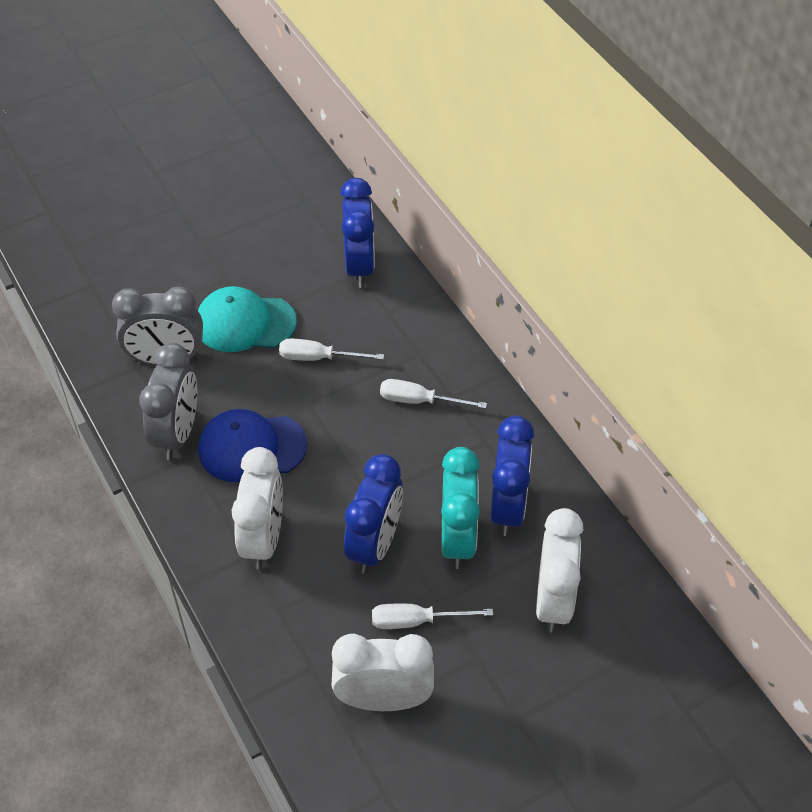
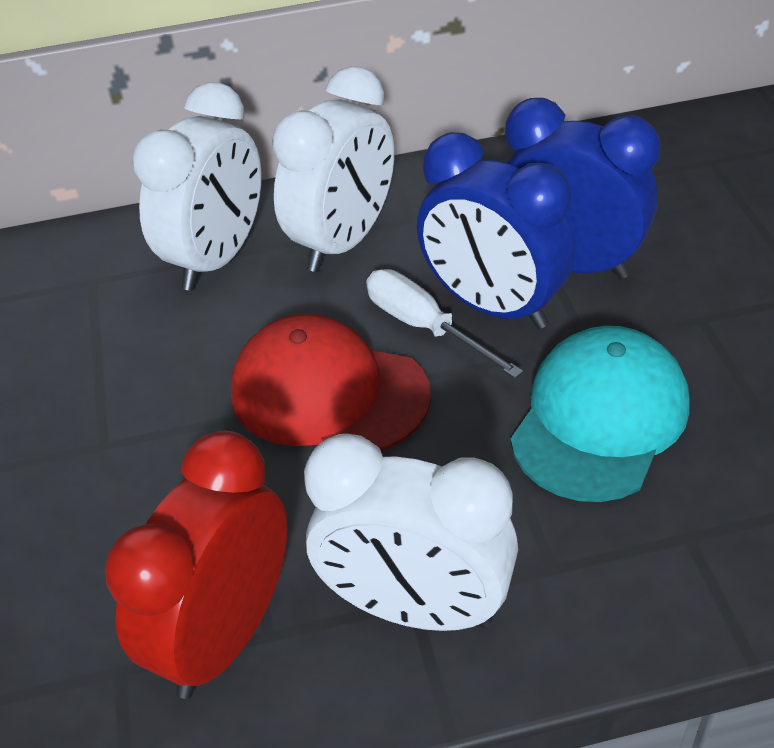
blue cap: 1 -> 0
blue clock: 3 -> 2
grey clock: 2 -> 0
red cap: 0 -> 1
red clock: 0 -> 1
turquoise clock: 1 -> 0
white screwdriver: 3 -> 1

